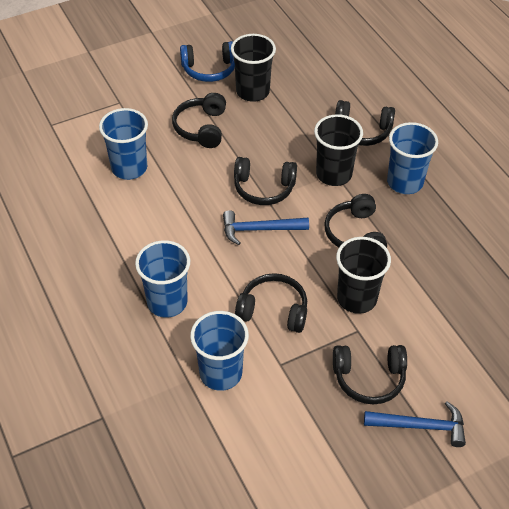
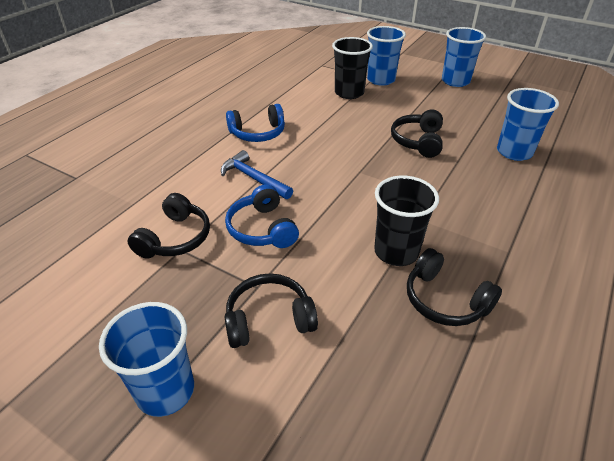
black cup: 3 -> 2
black headphones: 6 -> 4
blue hammer: 2 -> 1
blue headphones: 1 -> 2

